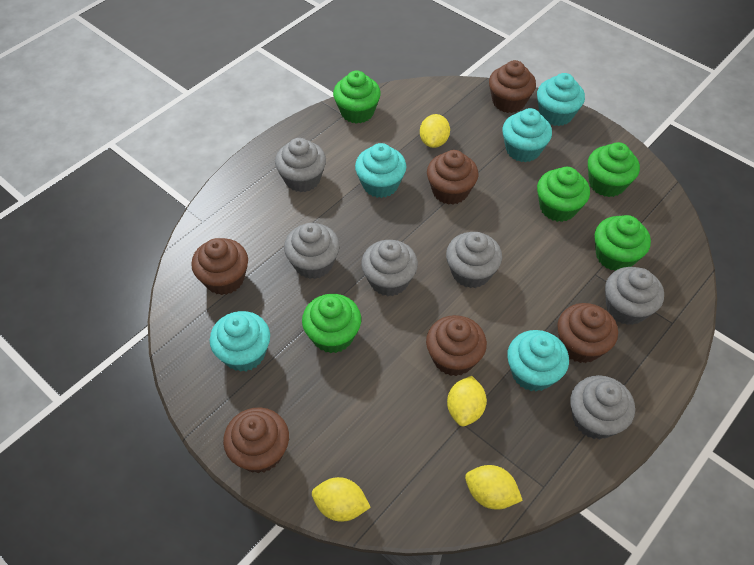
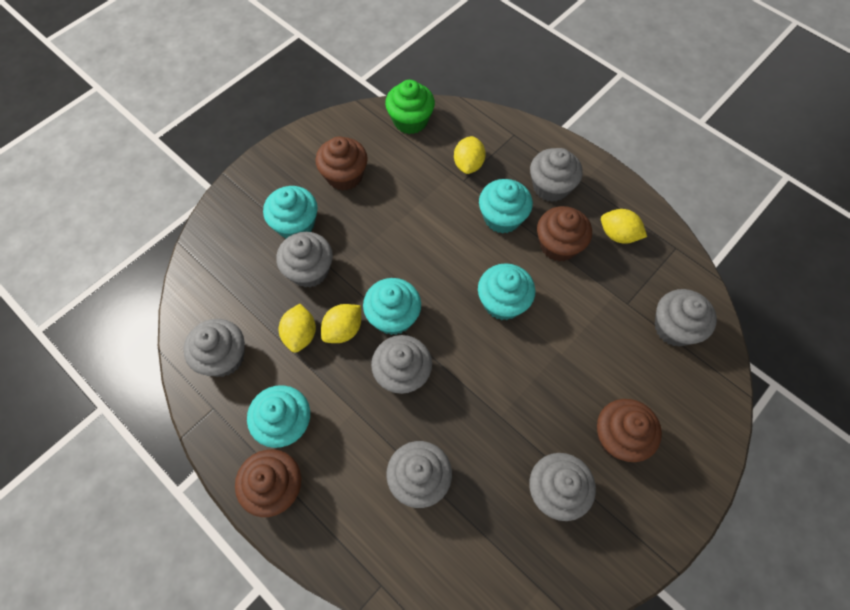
brown cupcake: 6 -> 4
green cupcake: 5 -> 1
grey cupcake: 6 -> 7

